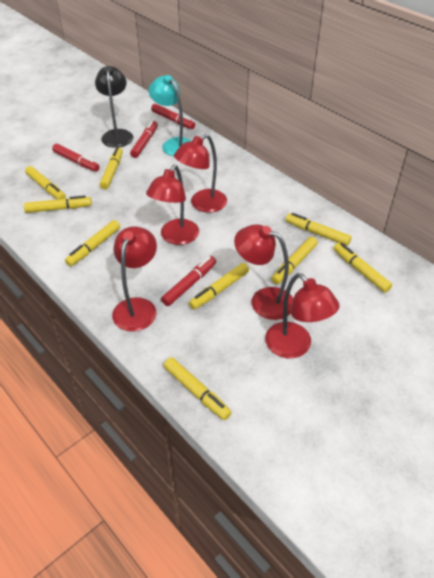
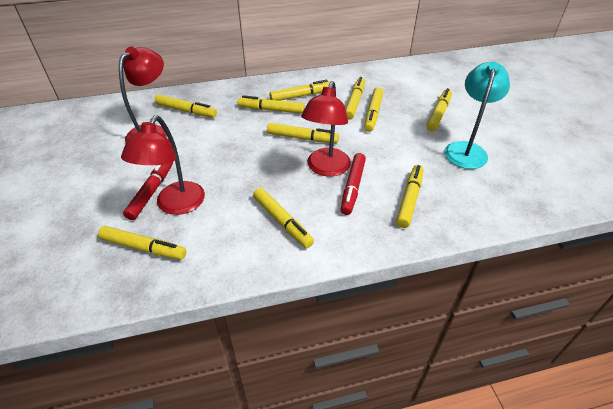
black lamp: 1 -> 0
red lamp: 5 -> 3
red marker: 4 -> 2
yellow marker: 9 -> 10

